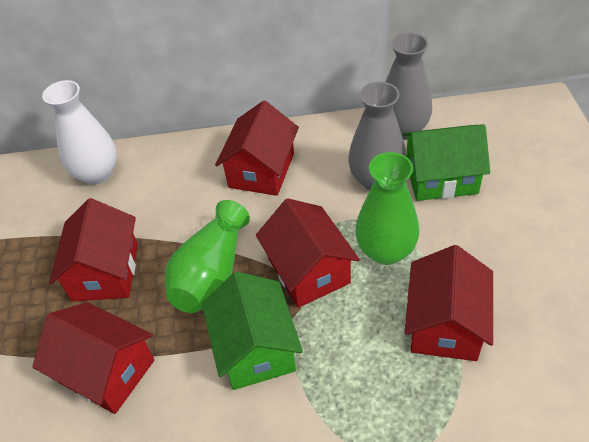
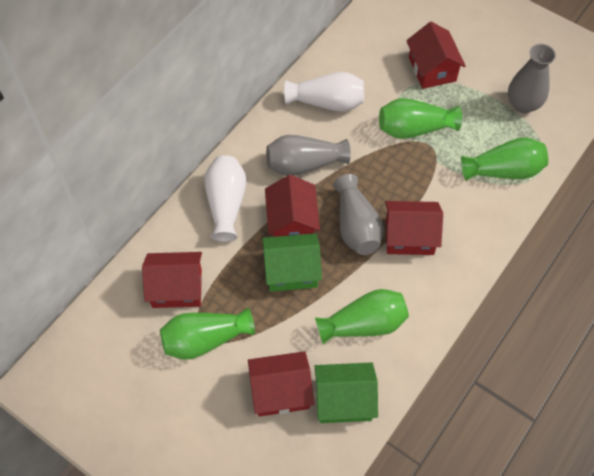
green vase: 2 -> 4
grey vase: 2 -> 3
white vase: 1 -> 2

